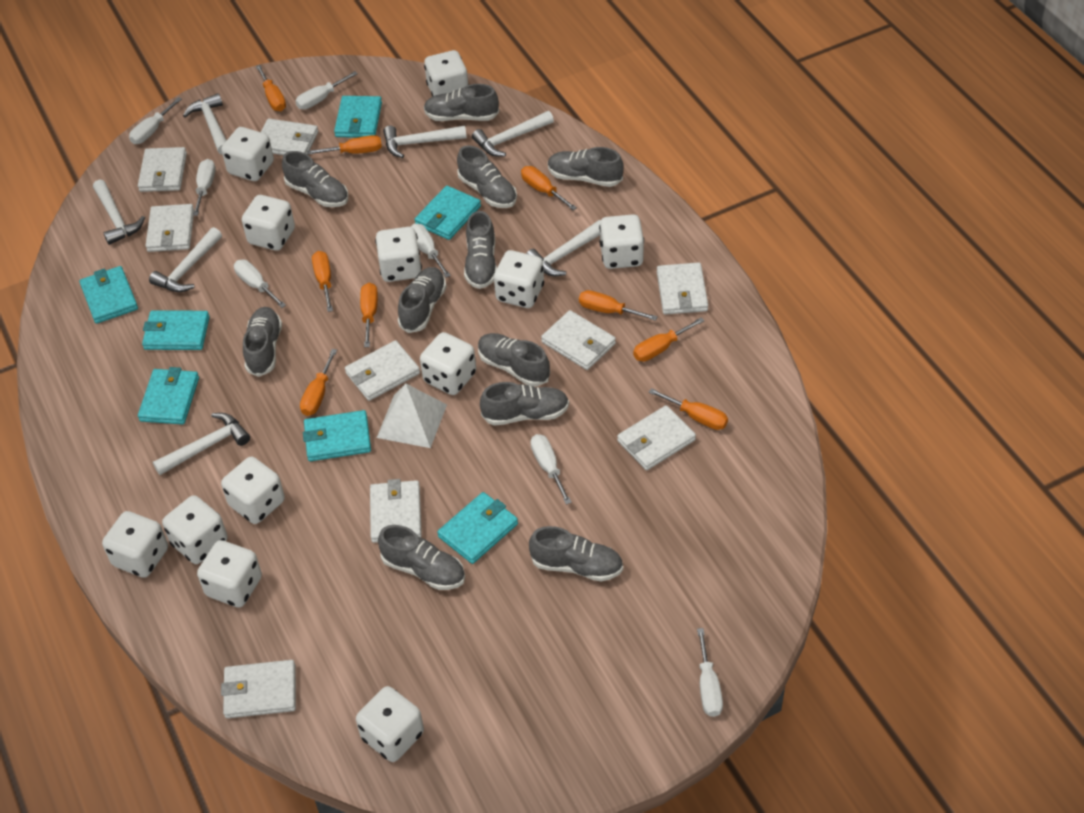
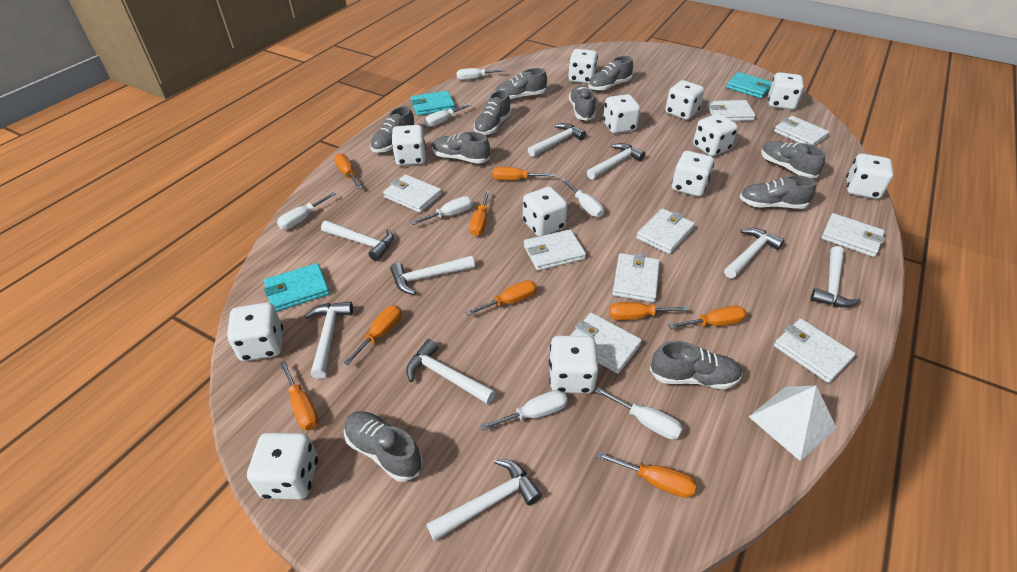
grey shoe: 11 -> 10
turquoise wallet: 7 -> 3
white hammer: 7 -> 9

